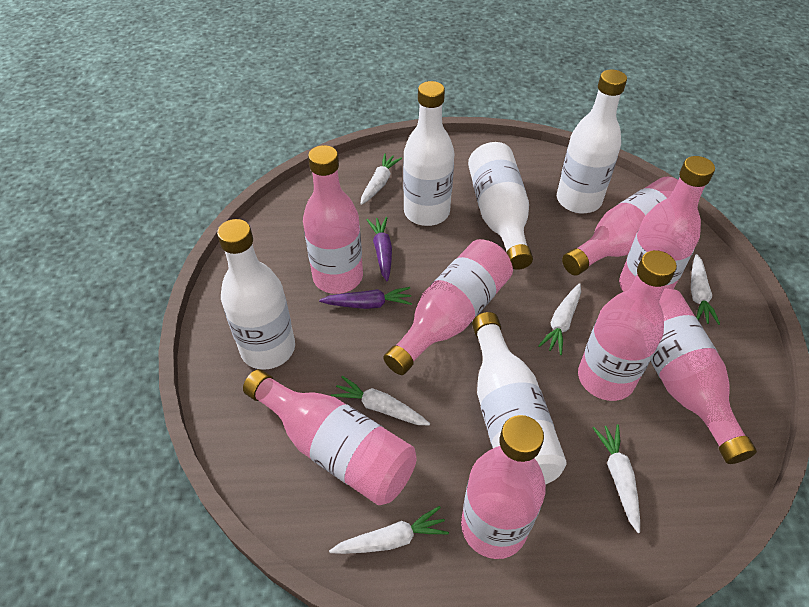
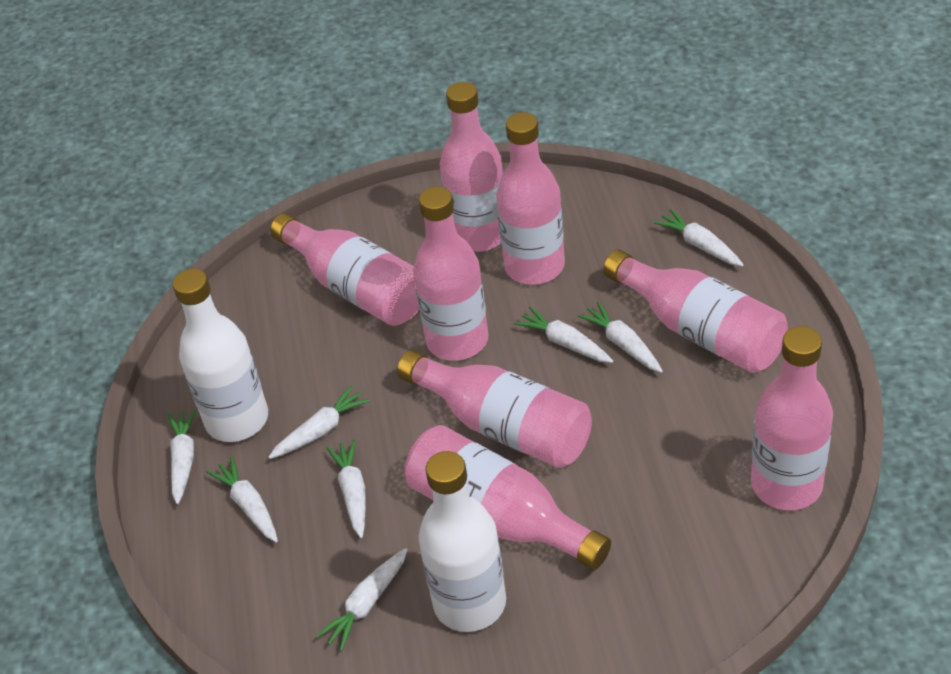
purple carrot: 2 -> 0
white bottle: 5 -> 2
white carrot: 6 -> 8

